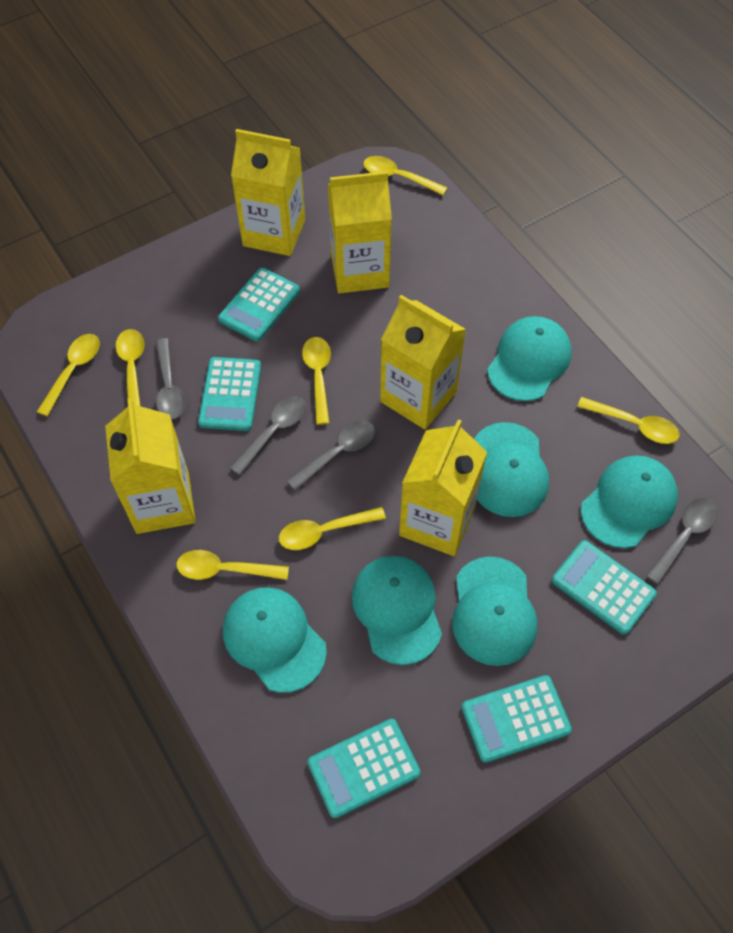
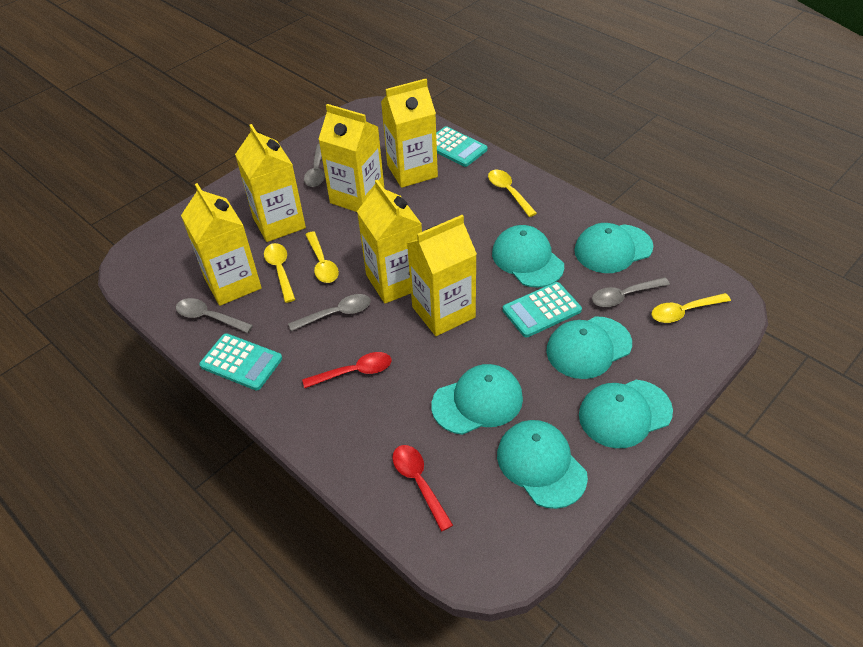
red spoon: 0 -> 2
turquoise calculator: 5 -> 3
yellow carton: 5 -> 6
yellow spoon: 7 -> 4

